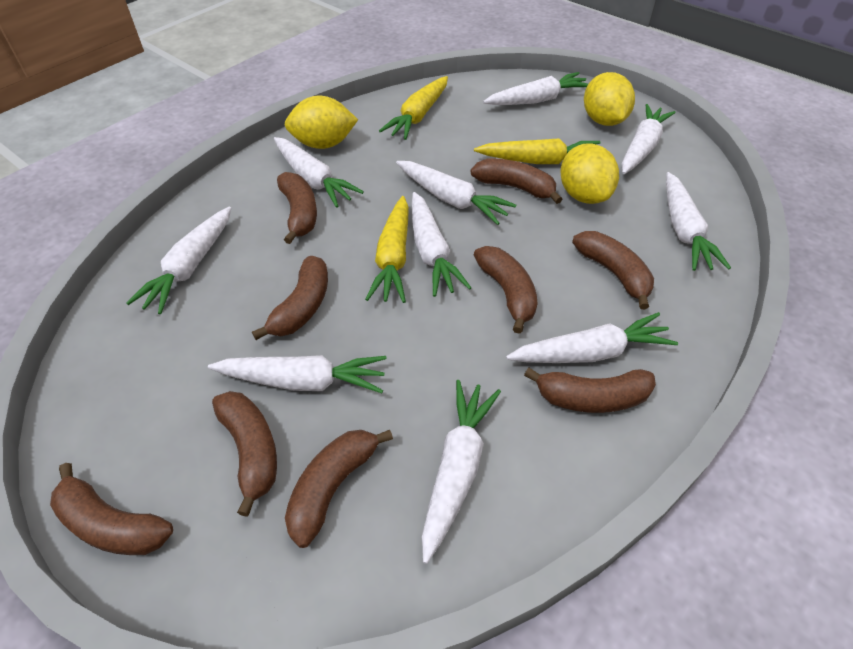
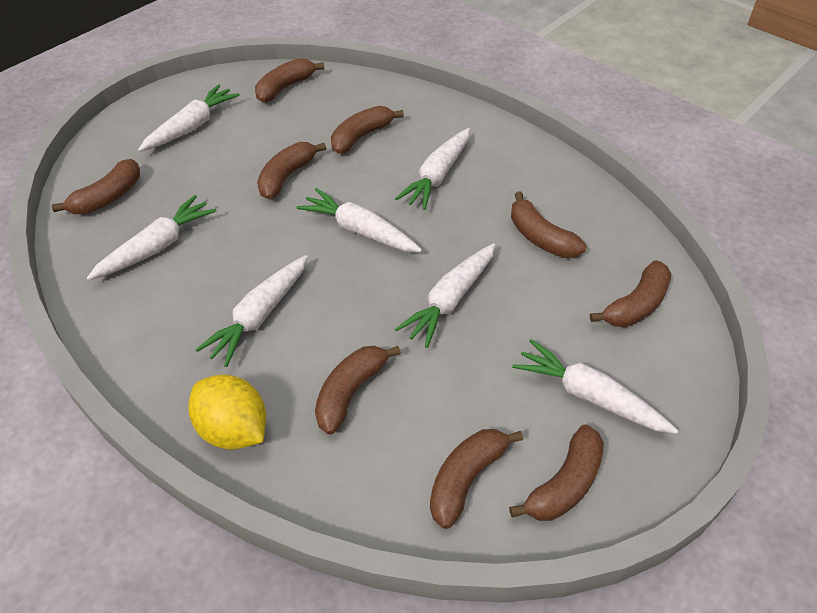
white carrot: 10 -> 7
yellow carrot: 3 -> 0
yellow lemon: 3 -> 1

